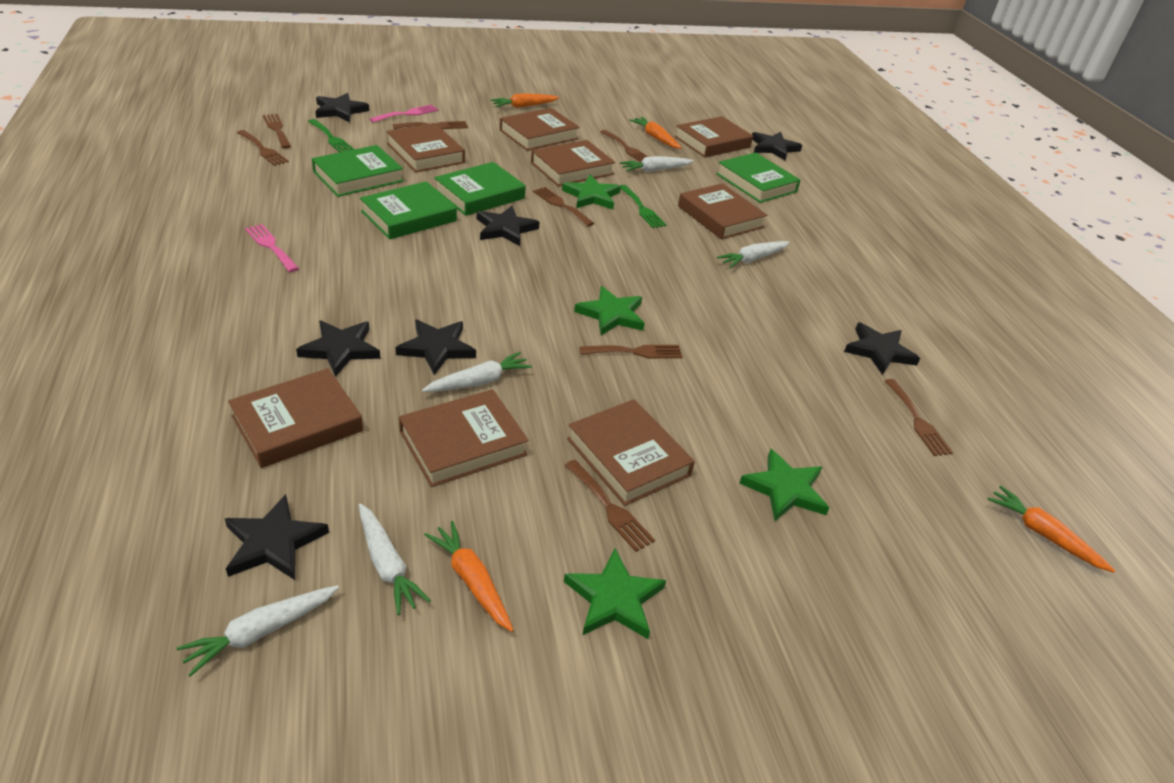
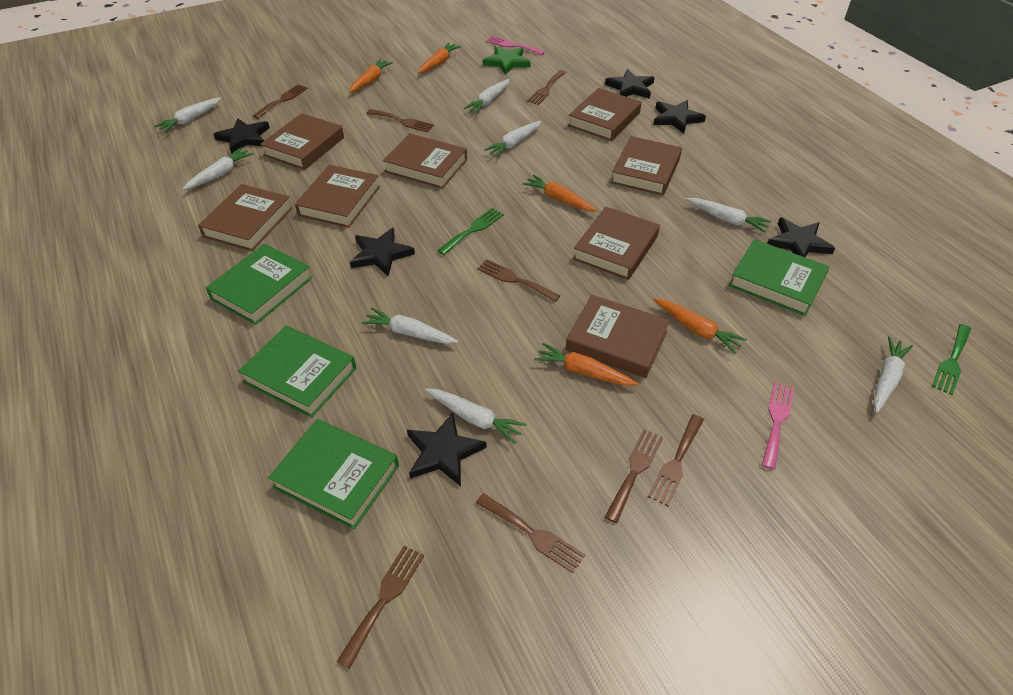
black star: 7 -> 6
green star: 4 -> 1
orange carrot: 4 -> 5
white carrot: 5 -> 8

